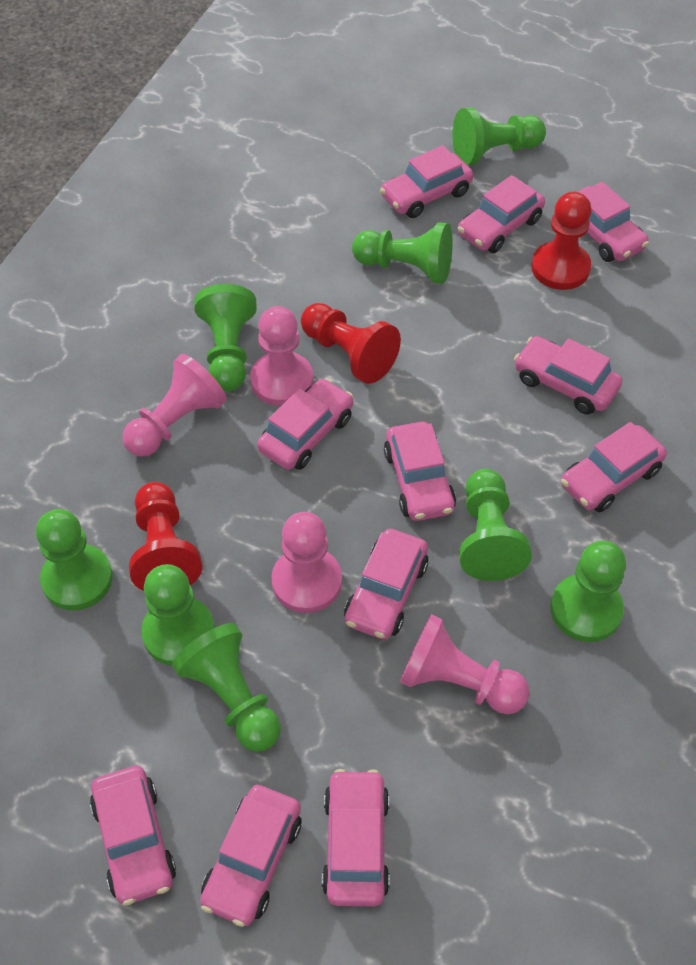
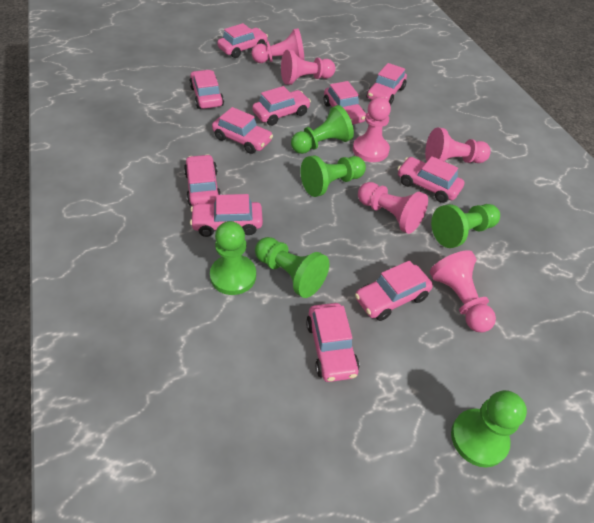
green pawn: 8 -> 6
pink pawn: 4 -> 6
red pawn: 3 -> 0

